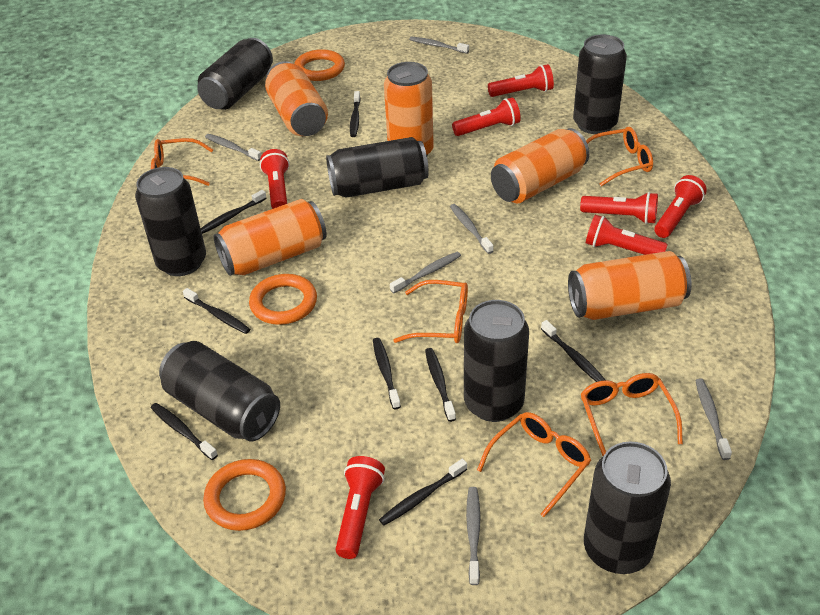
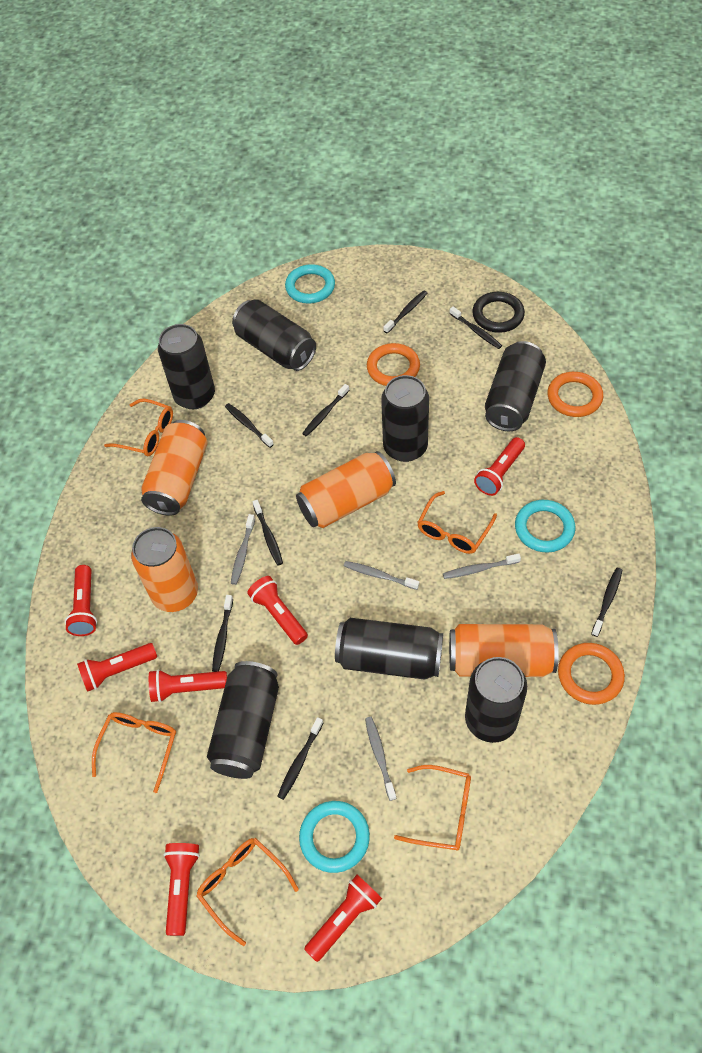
black ring: 0 -> 1
grey toothbrush: 6 -> 4
orange can: 5 -> 4
turquoise ring: 0 -> 3

